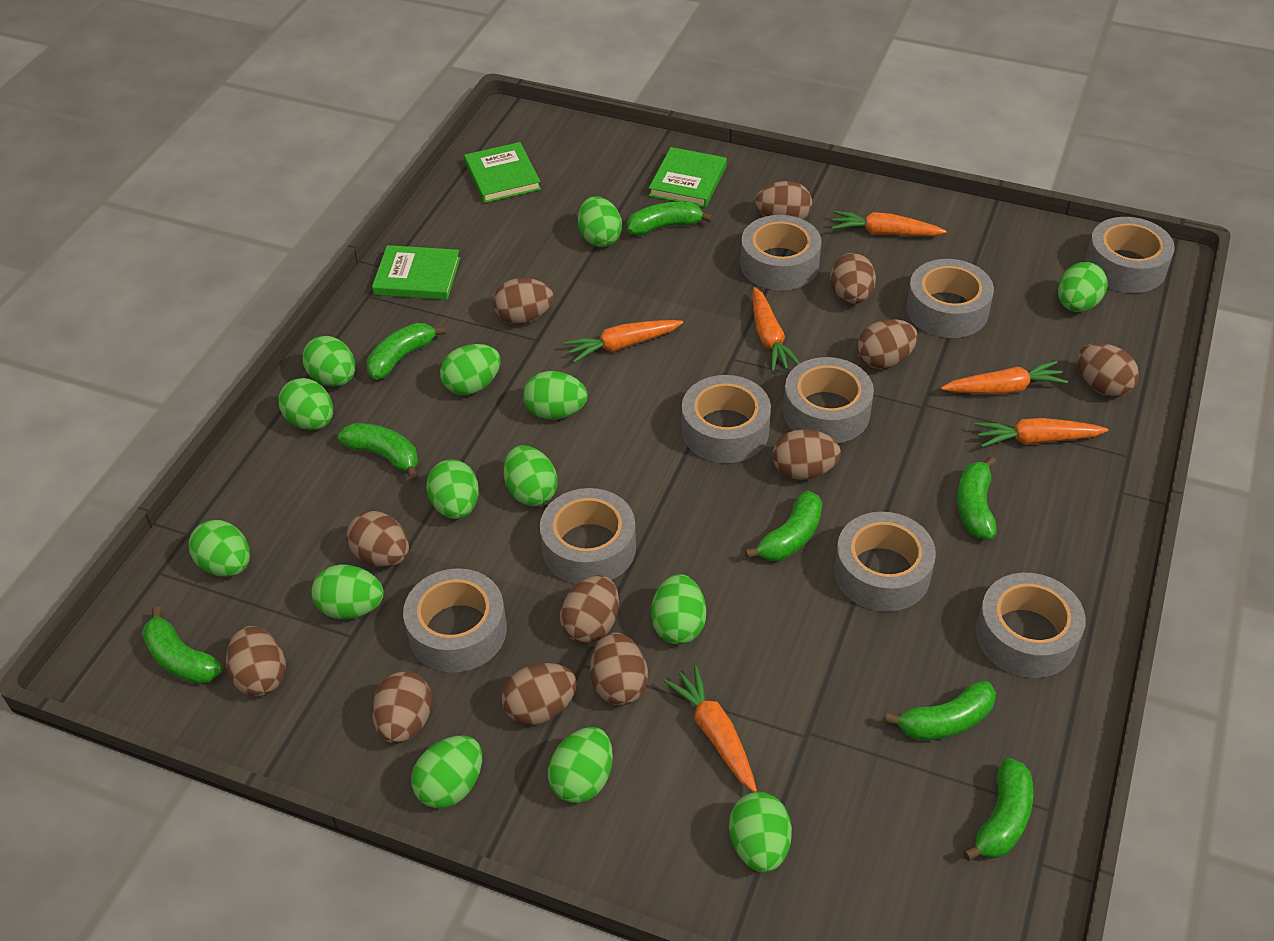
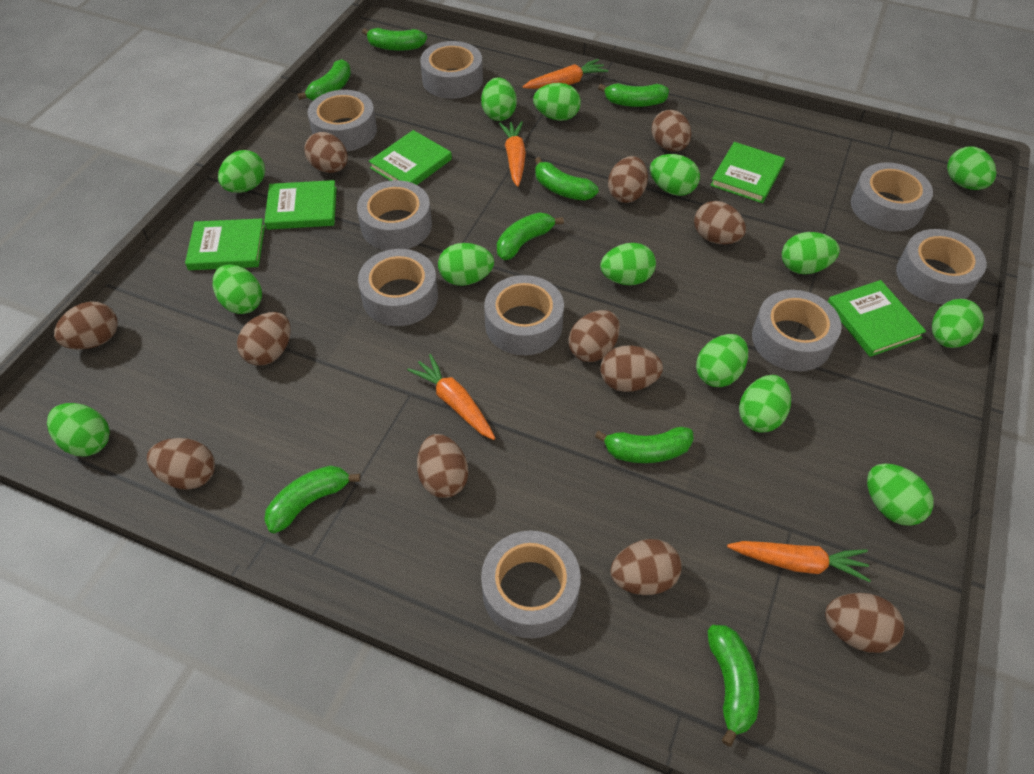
green book: 3 -> 5
orange carrot: 6 -> 4

